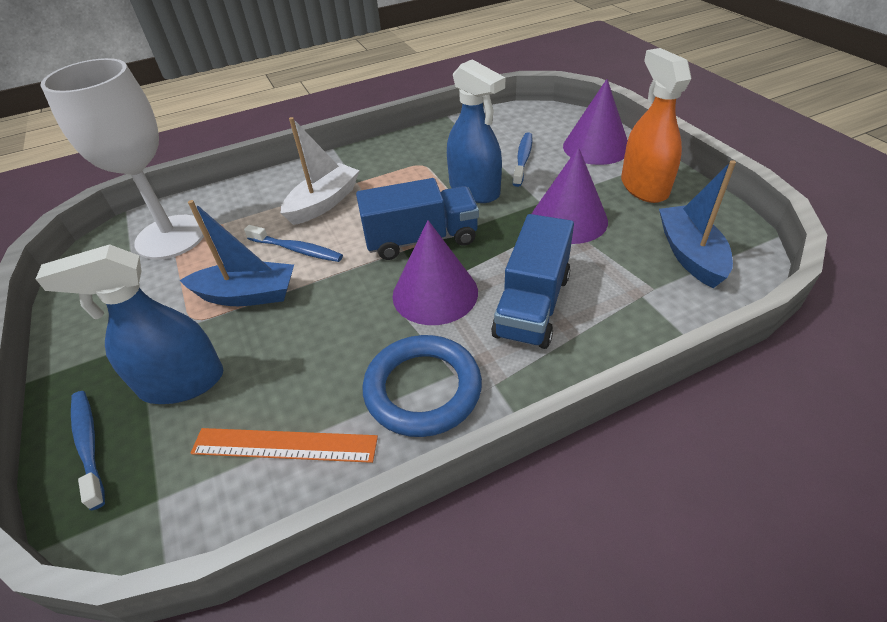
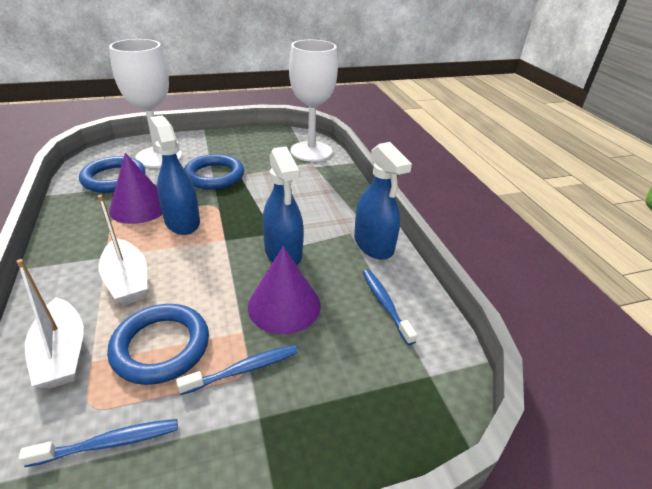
blue boat: 2 -> 0
blue ring: 1 -> 3
blue spray bottle: 2 -> 3
blue truck: 2 -> 0
orange ruler: 1 -> 0
orange spray bottle: 1 -> 0
purple cone: 3 -> 2
white boat: 1 -> 2
white goblet: 1 -> 2

